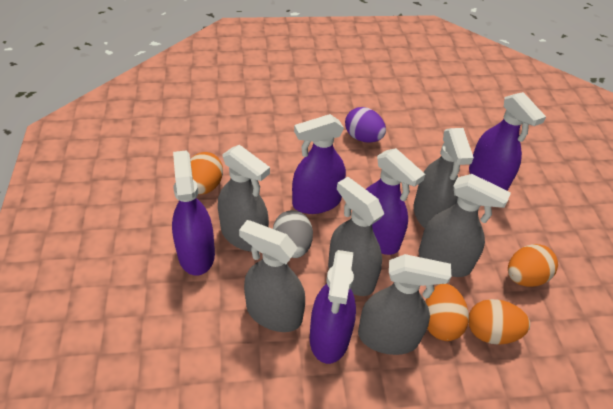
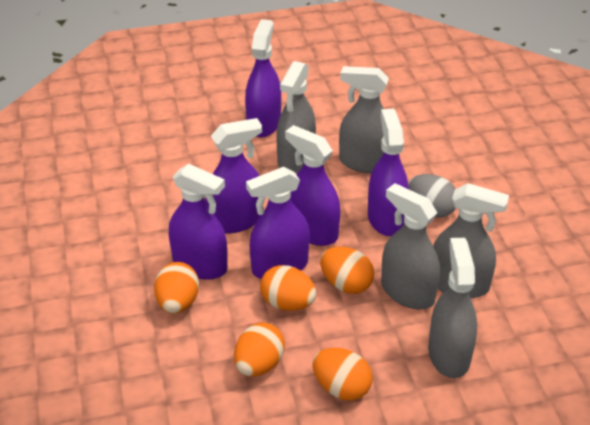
grey spray bottle: 6 -> 5
orange egg: 4 -> 5
purple egg: 1 -> 0
purple spray bottle: 5 -> 6

